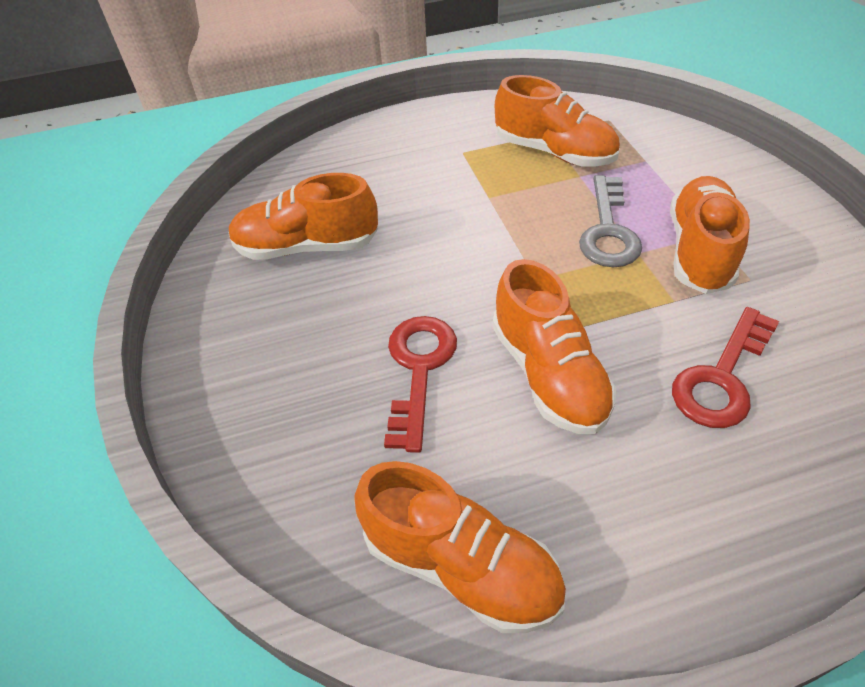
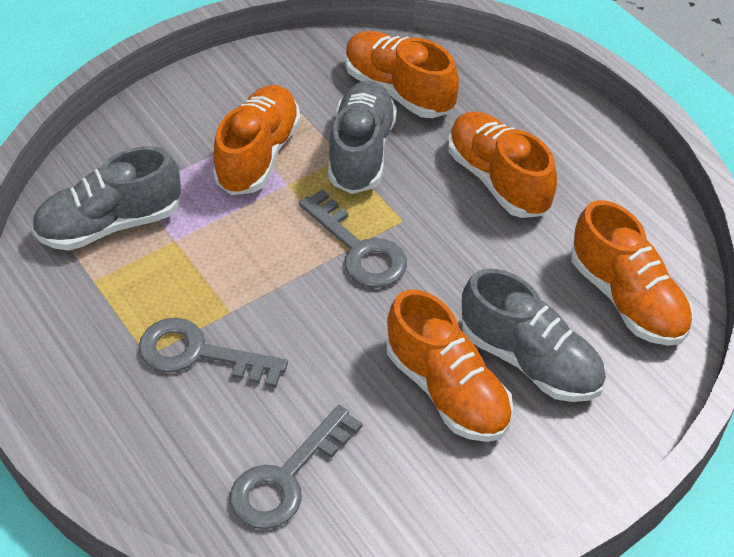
grey key: 1 -> 3
grey shoe: 0 -> 3
red key: 2 -> 0

